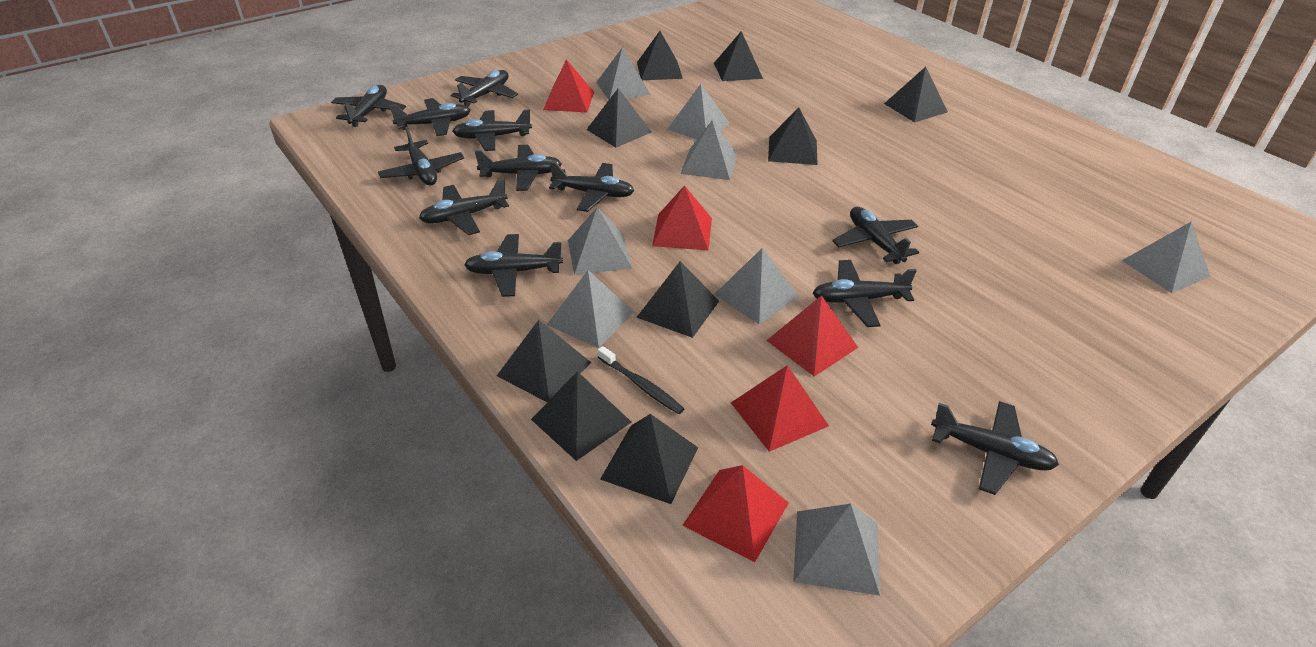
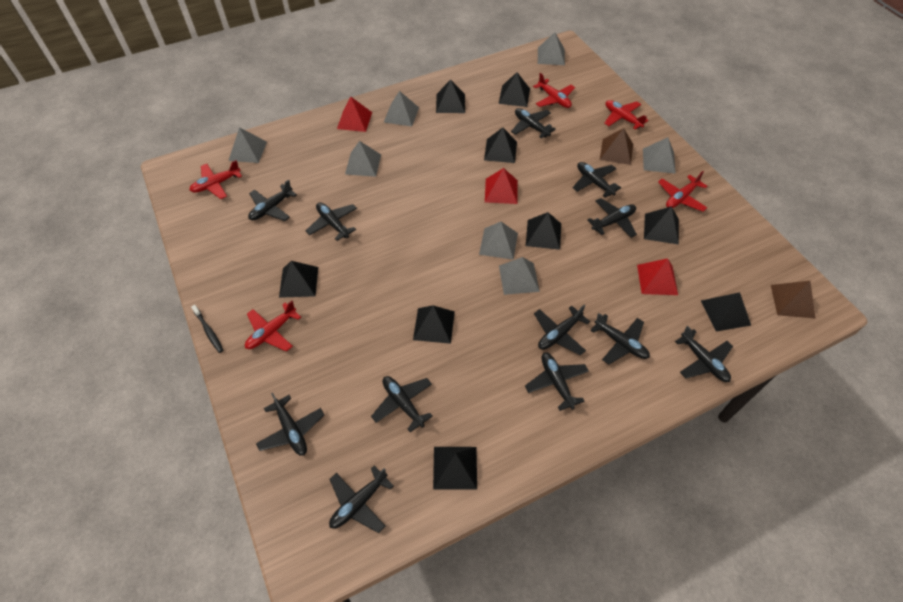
brown pyramid: 0 -> 2
grey pyramid: 8 -> 7
red plane: 0 -> 5
red pyramid: 5 -> 3

